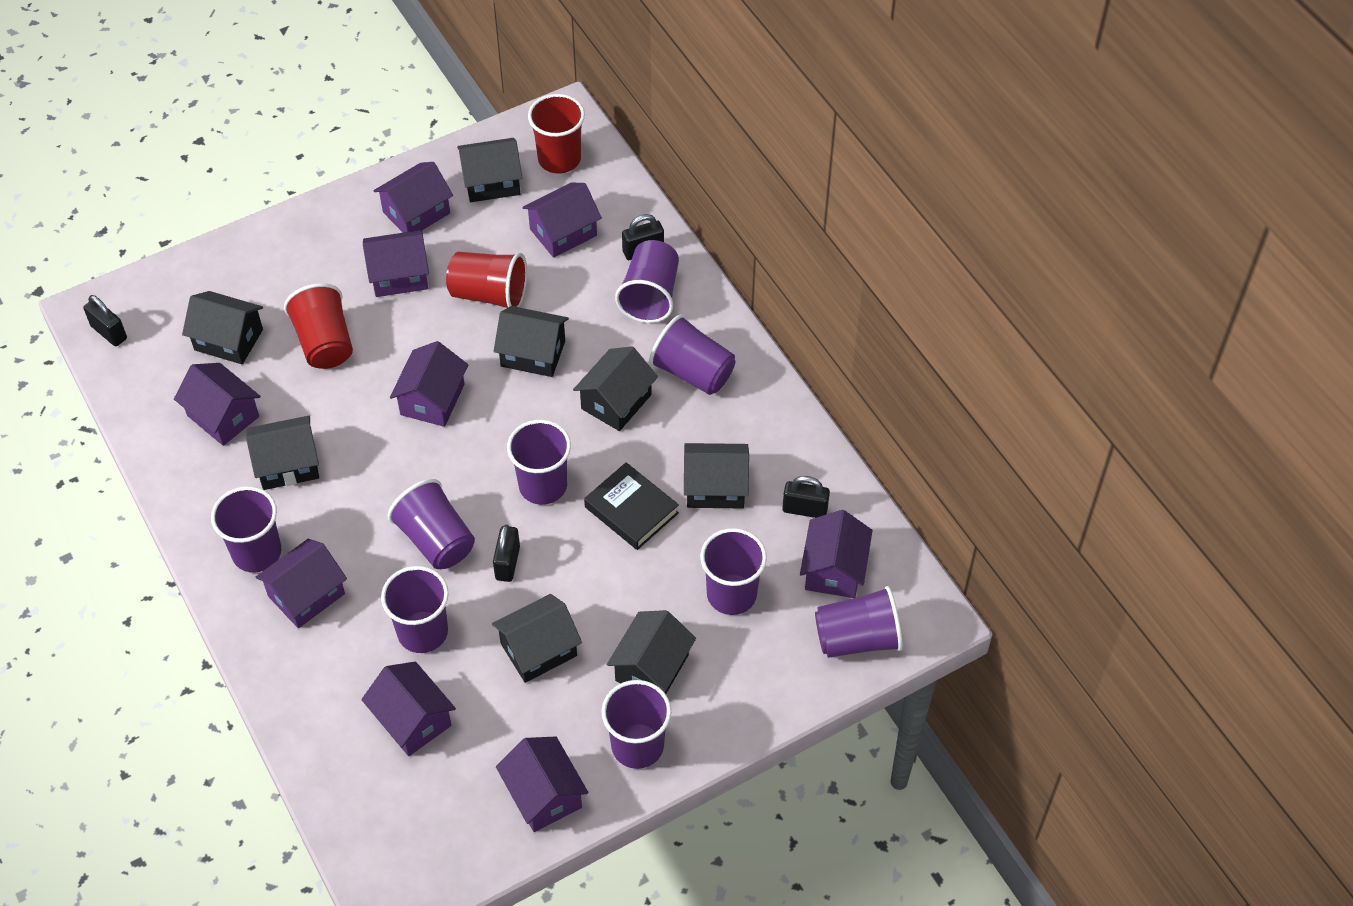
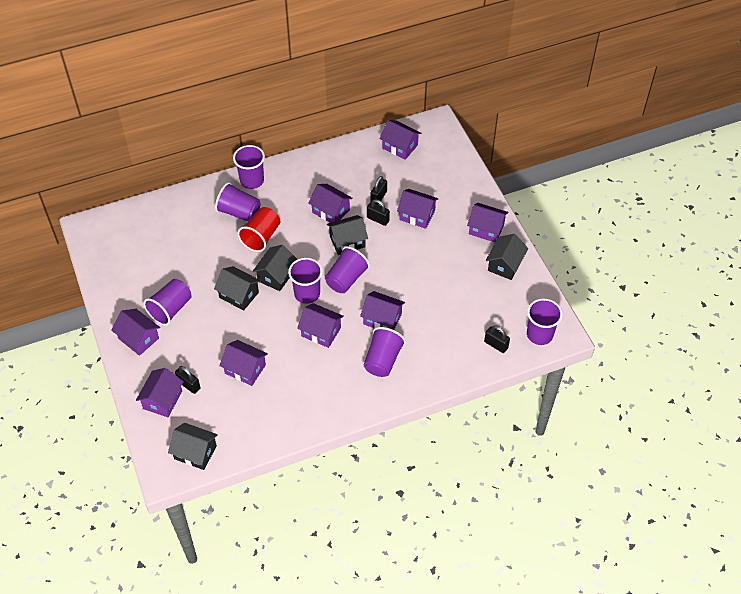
black book: 1 -> 0
black house: 8 -> 5
purple cup: 9 -> 7
red cup: 3 -> 1

